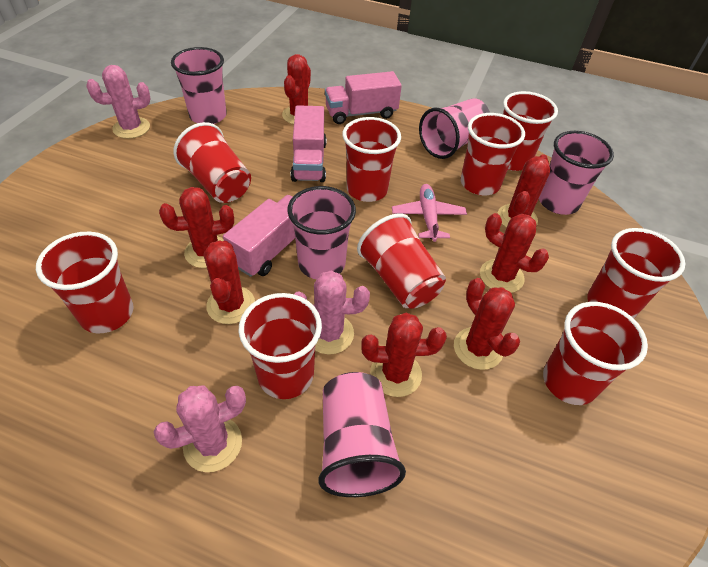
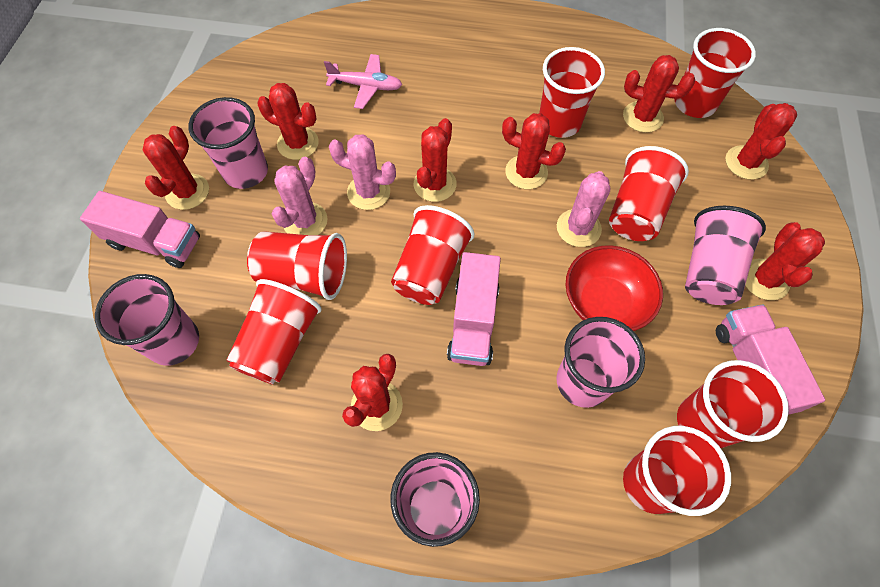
red bowl: 0 -> 1
red cactus: 7 -> 8
red cup: 9 -> 8

